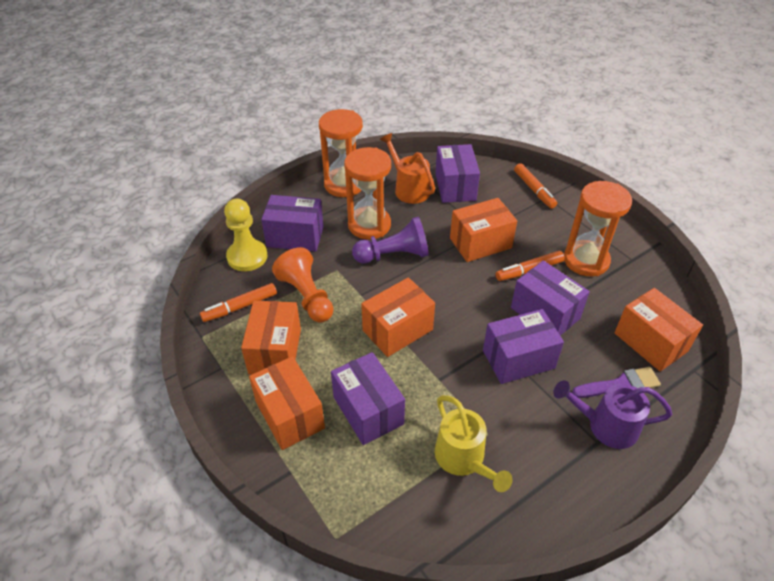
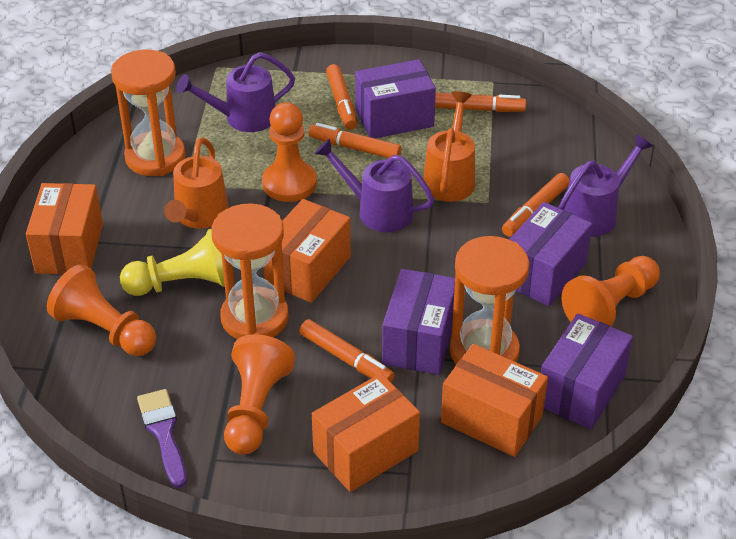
orange box: 5 -> 4
orange marker: 3 -> 5
orange pawn: 1 -> 4
orange watering can: 1 -> 2
purple box: 5 -> 4
purple pawn: 1 -> 0
purple watering can: 1 -> 3
yellow watering can: 1 -> 0

